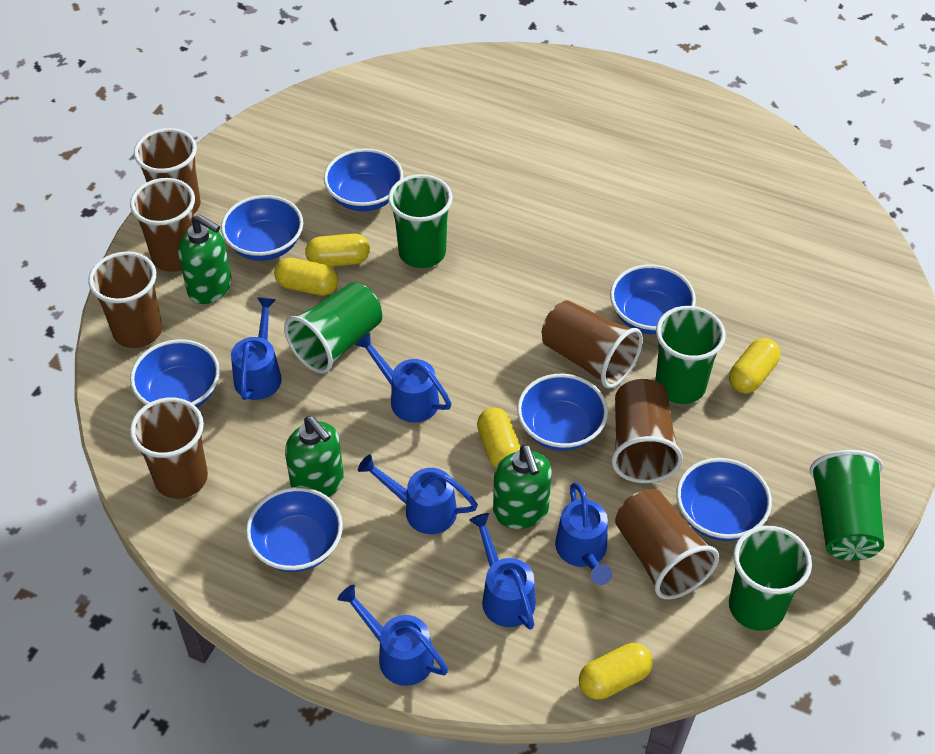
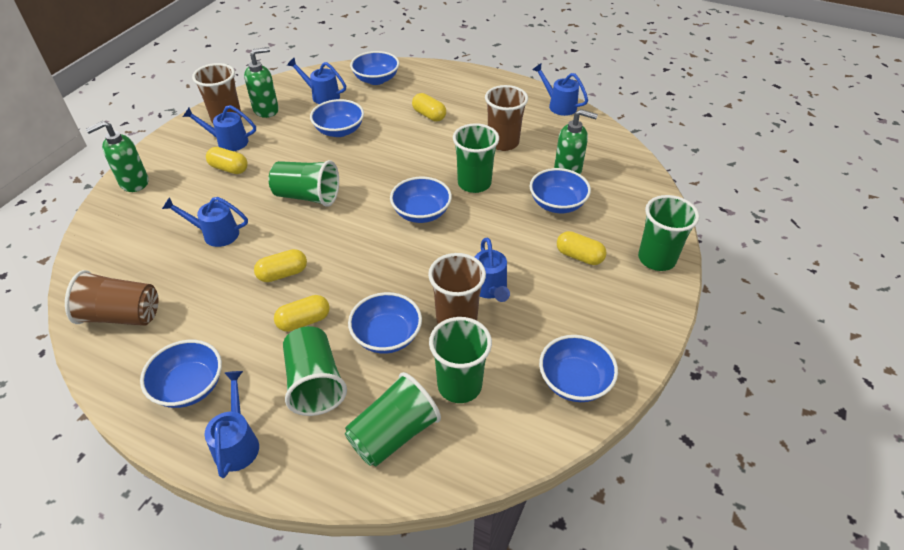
brown cup: 7 -> 4
green cup: 5 -> 6

